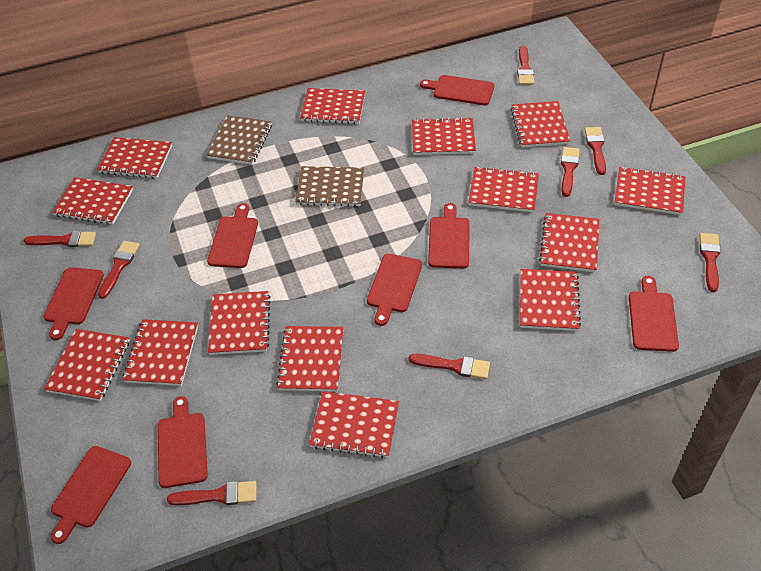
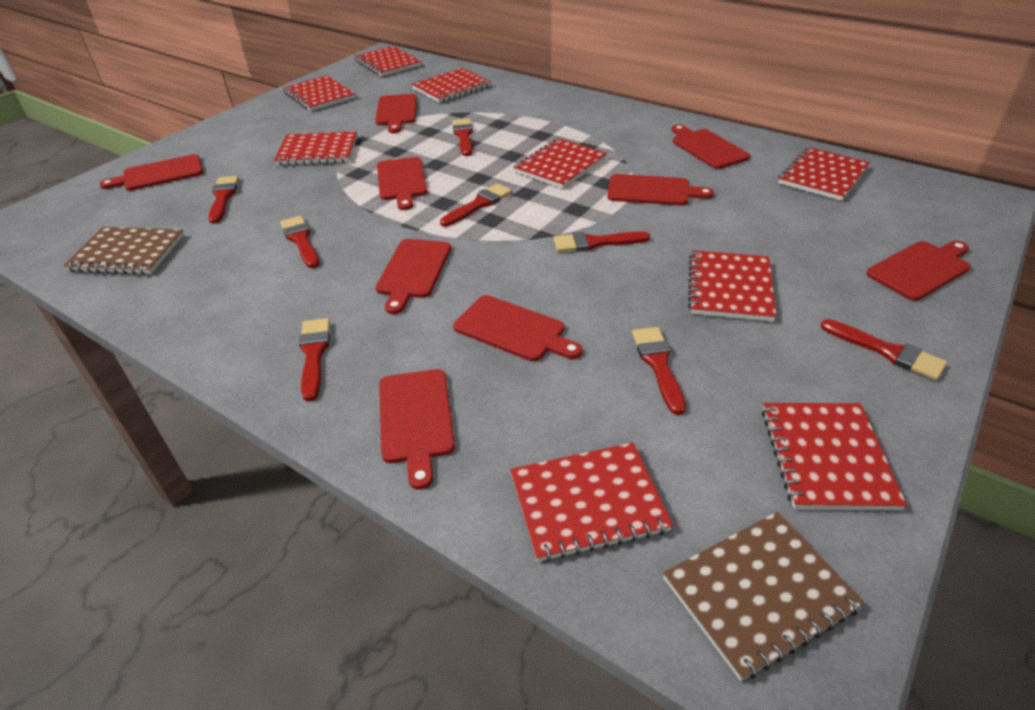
red cutting board: 8 -> 9
red notebook: 14 -> 9

